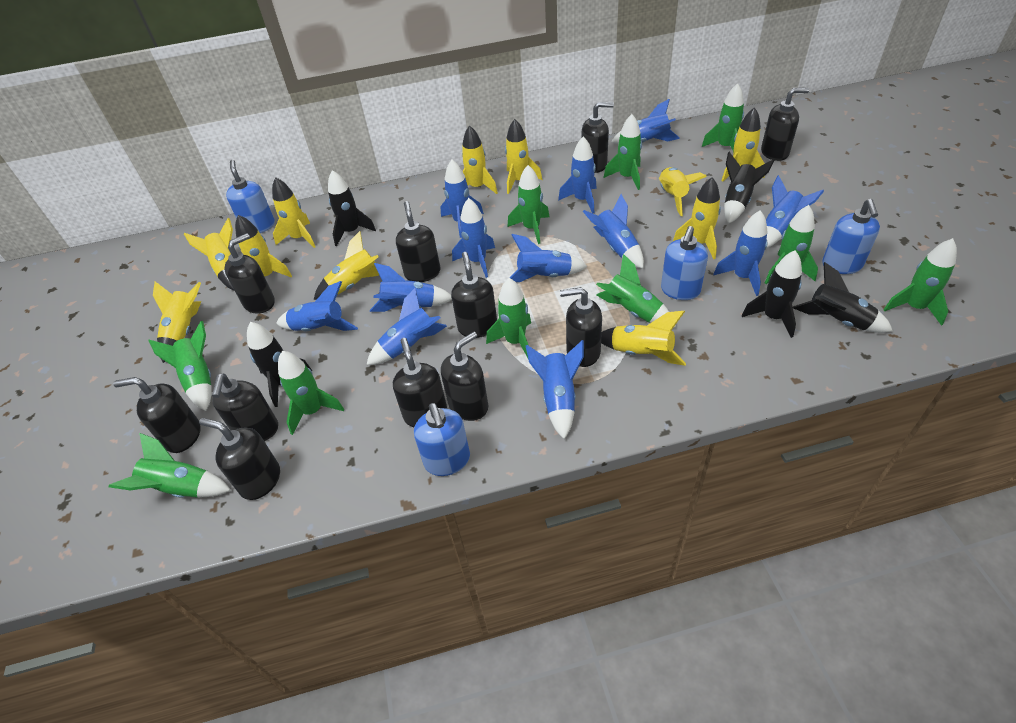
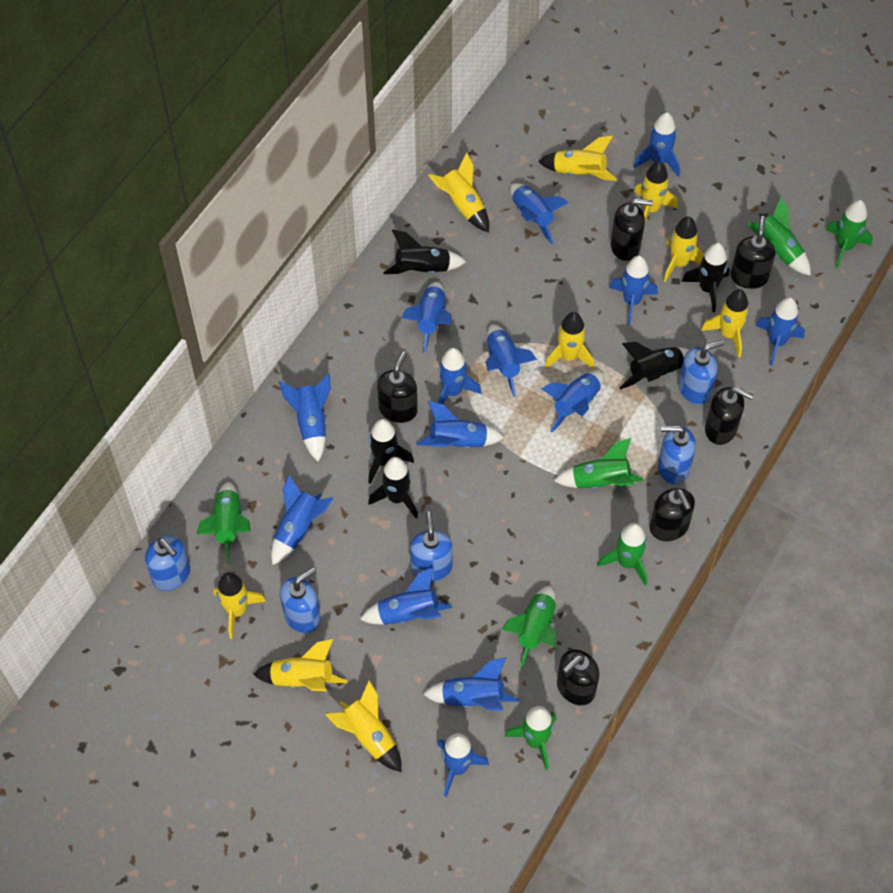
black soap dispenser: 11 -> 6
blue rocket: 12 -> 14
blue soap dispenser: 4 -> 5
green rocket: 10 -> 7
yellow rocket: 11 -> 9

